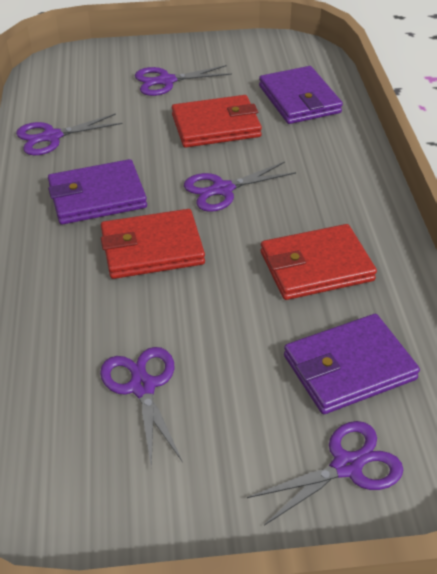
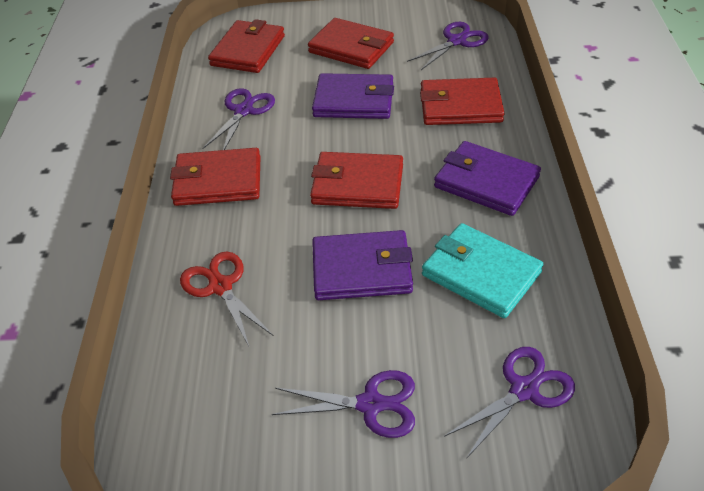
purple scissors: 5 -> 4
red scissors: 0 -> 1
red wallet: 3 -> 5
turquoise wallet: 0 -> 1

